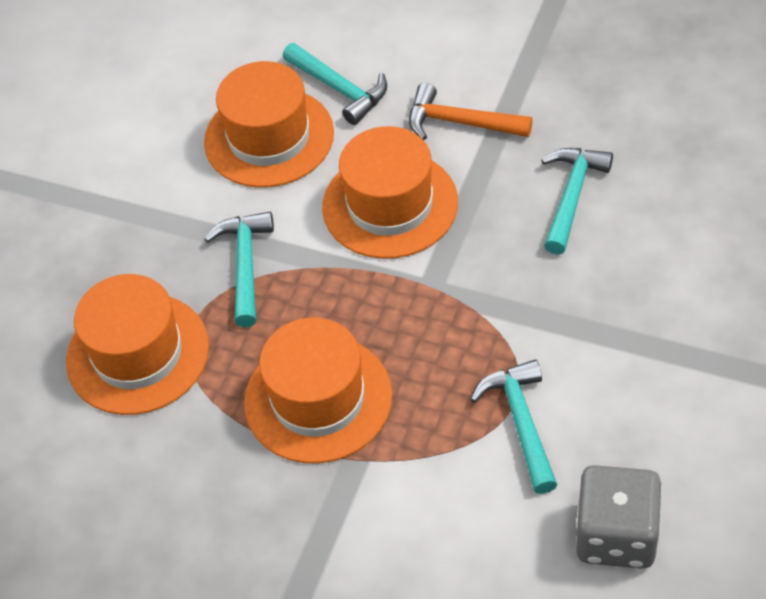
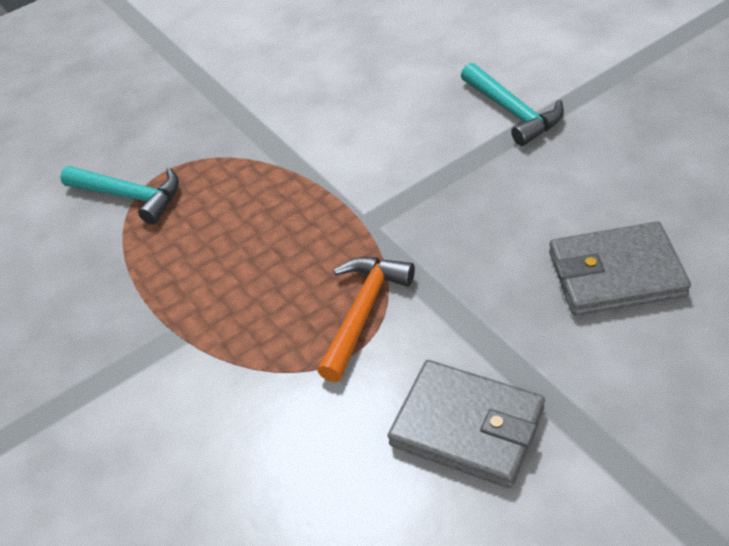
grey dice: 1 -> 0
grey wallet: 0 -> 2
orange hat: 4 -> 0
turquoise hammer: 4 -> 2

